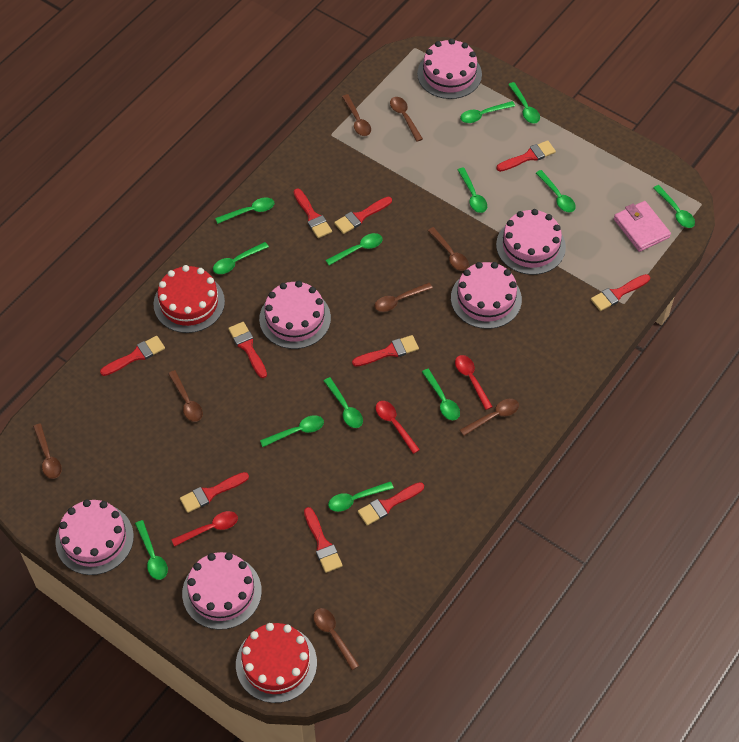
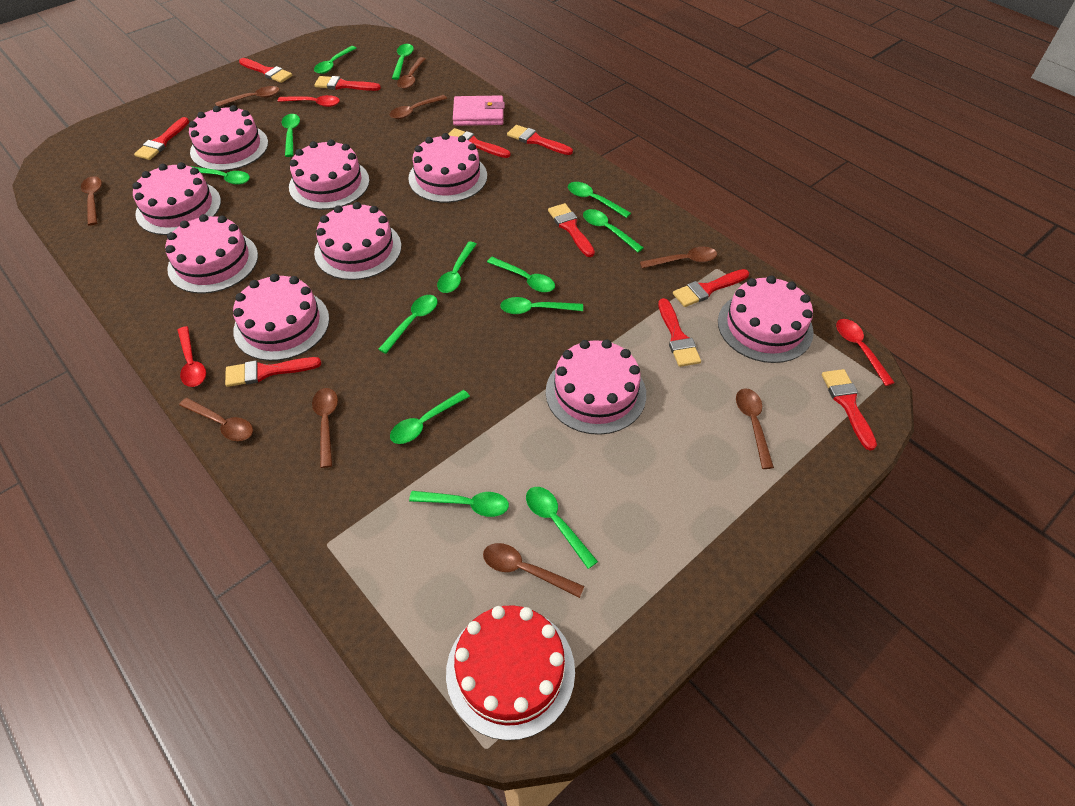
brown spoon: 8 -> 9
pink cake: 6 -> 9
red cake: 2 -> 1

